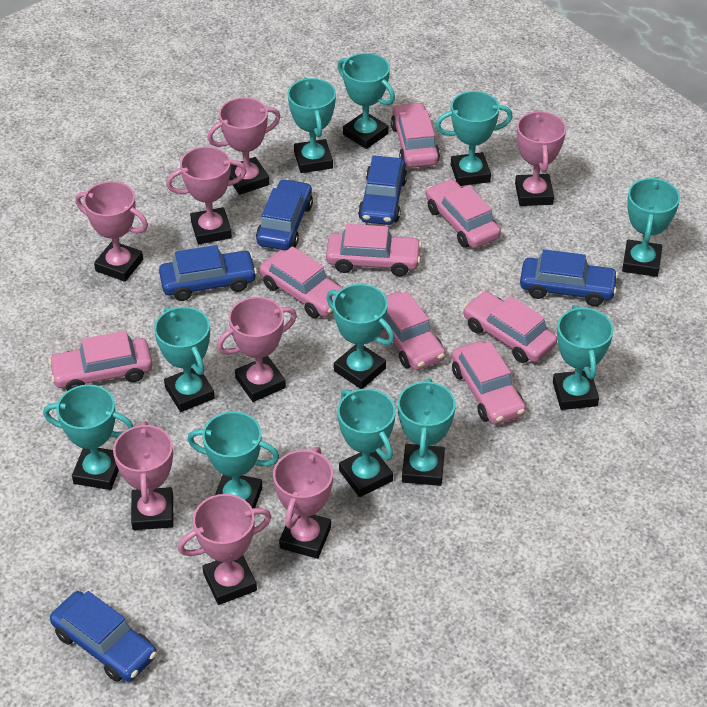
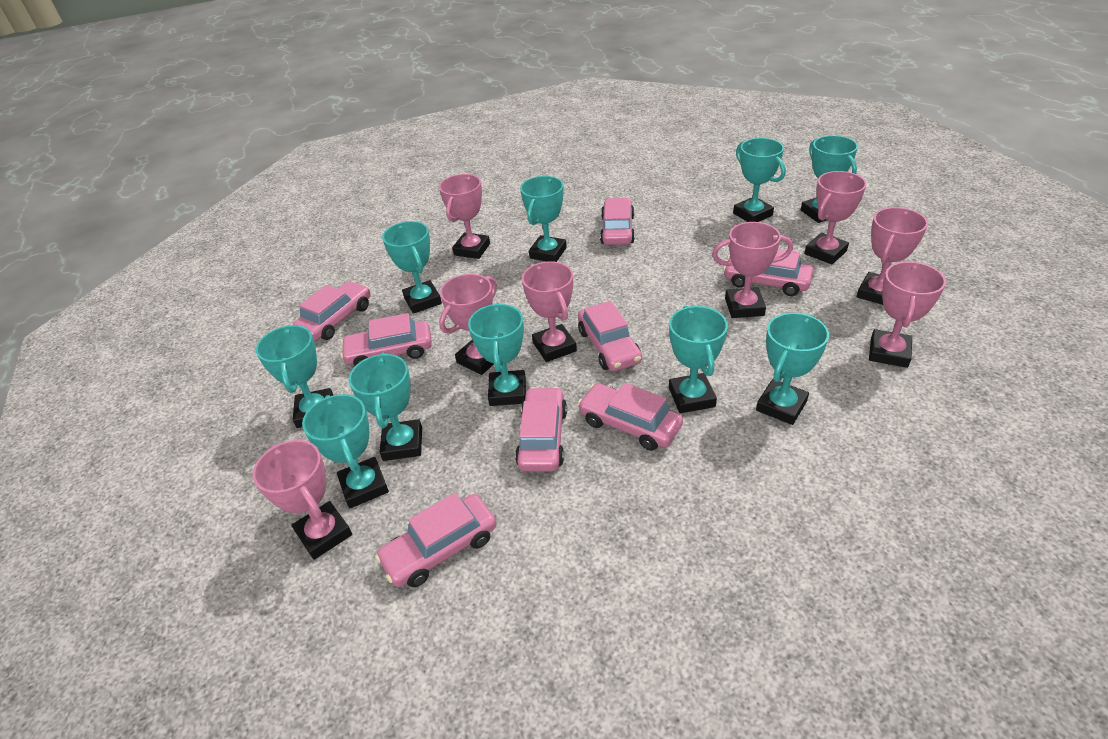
blue car: 5 -> 0
turquoise trophy: 11 -> 10

